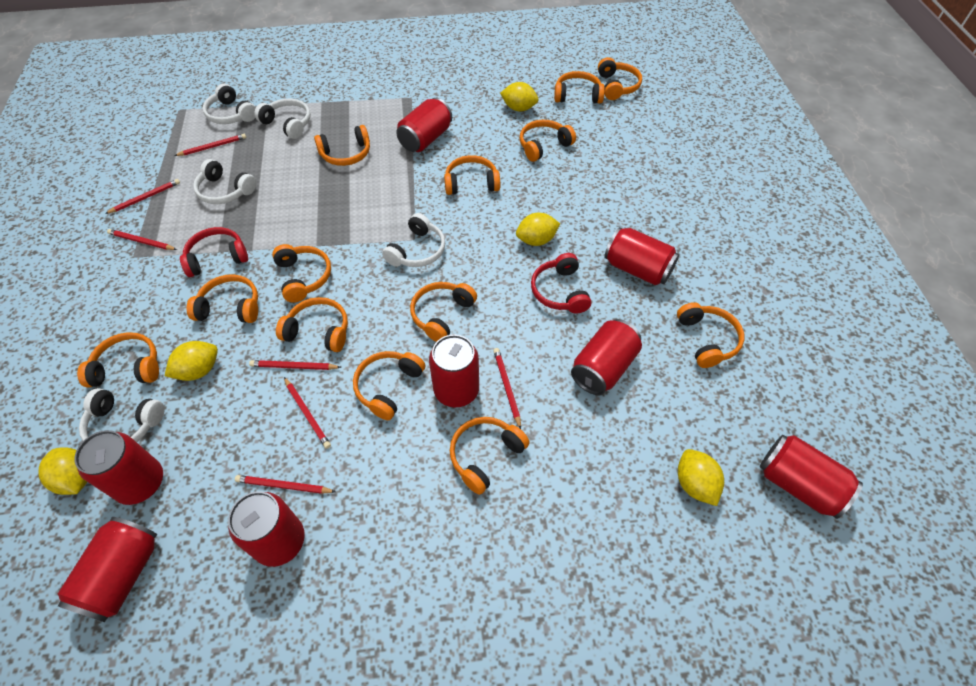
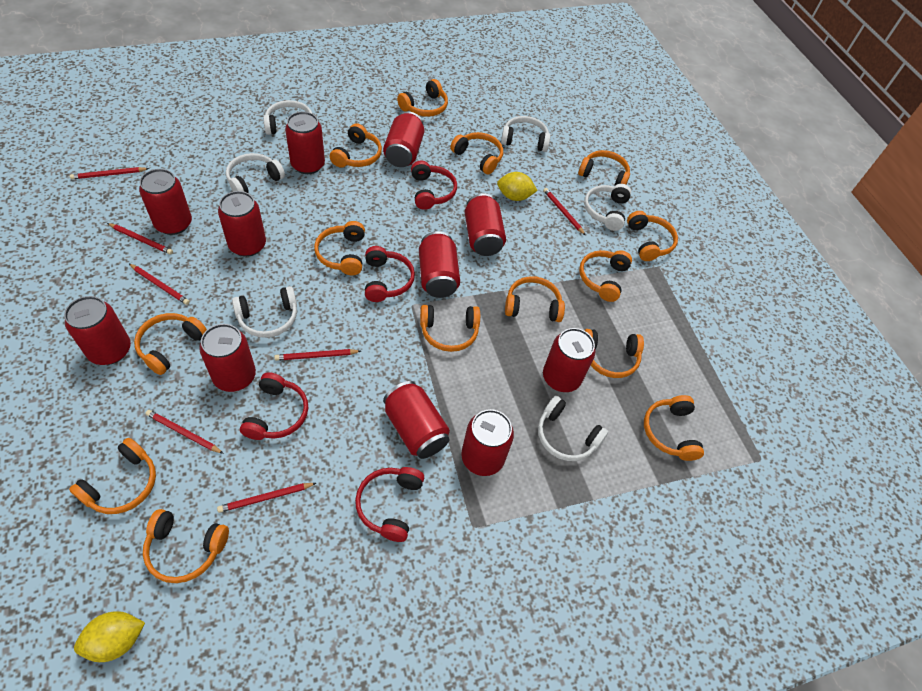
orange headphones: 13 -> 14
red can: 8 -> 11
red headphones: 2 -> 4
white headphones: 5 -> 6
yellow lemon: 5 -> 2

